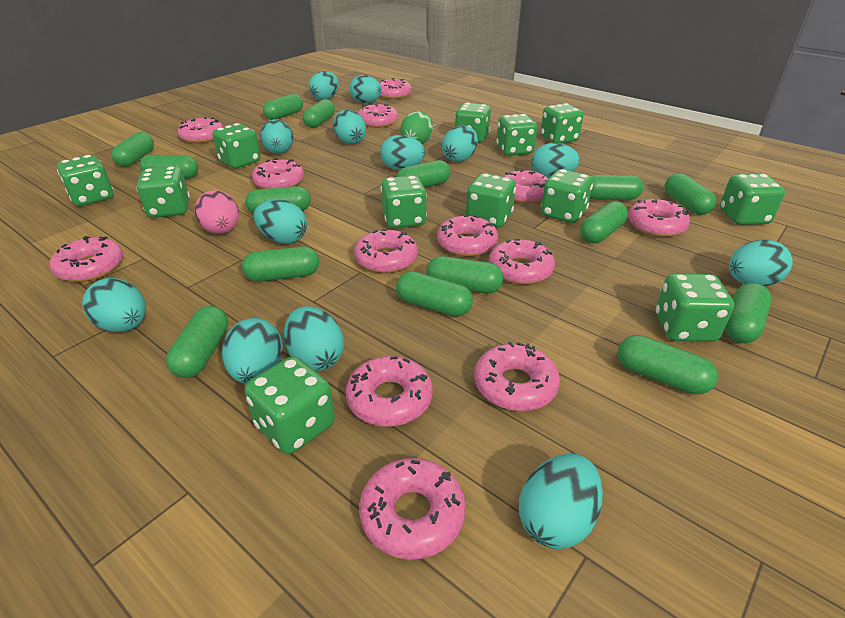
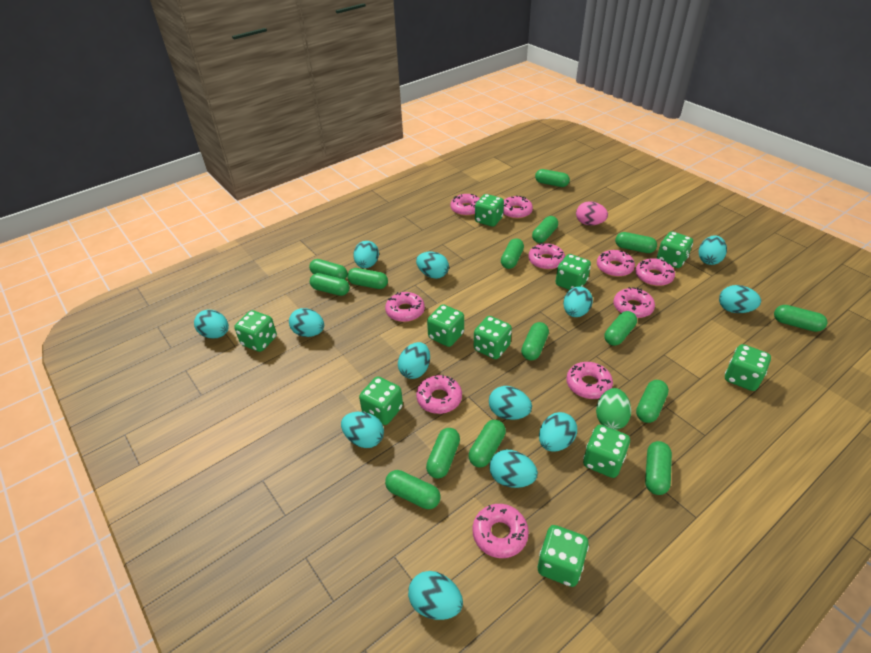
green dice: 12 -> 10
pink donut: 13 -> 10

